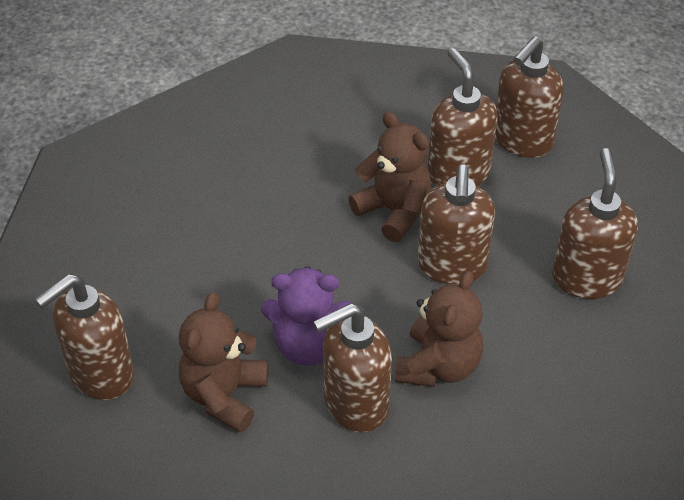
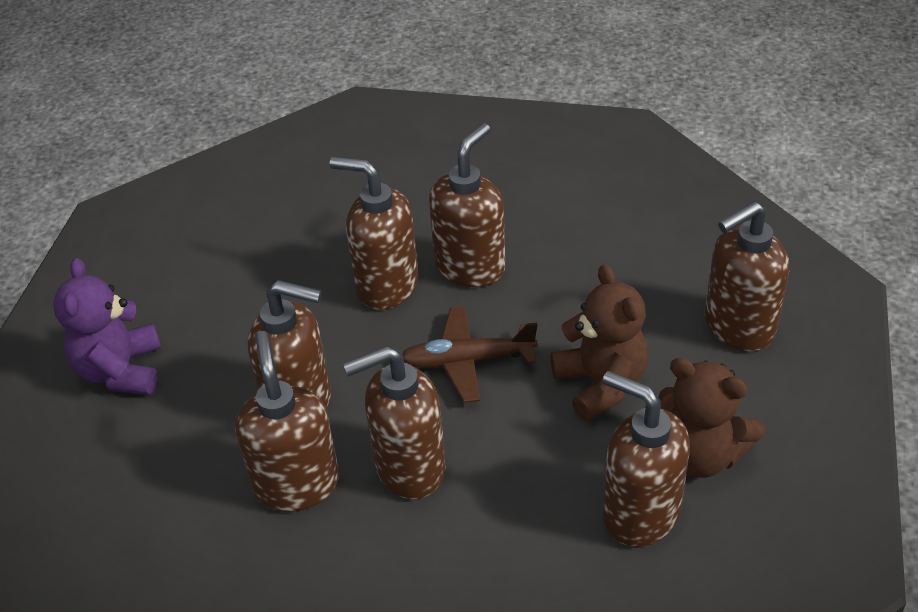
brown plane: 0 -> 1
brown soap dispenser: 6 -> 7
brown teddy bear: 3 -> 2

